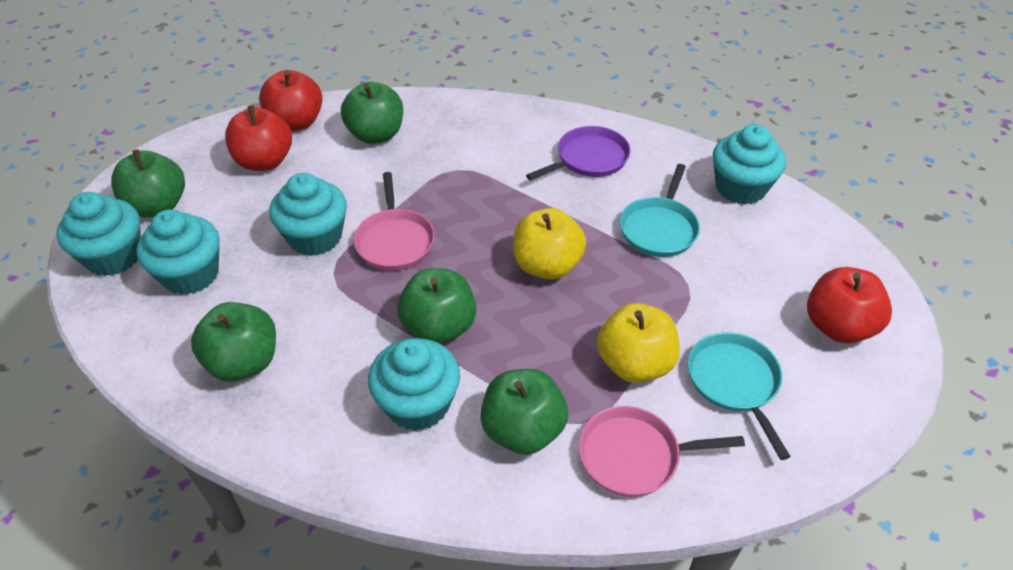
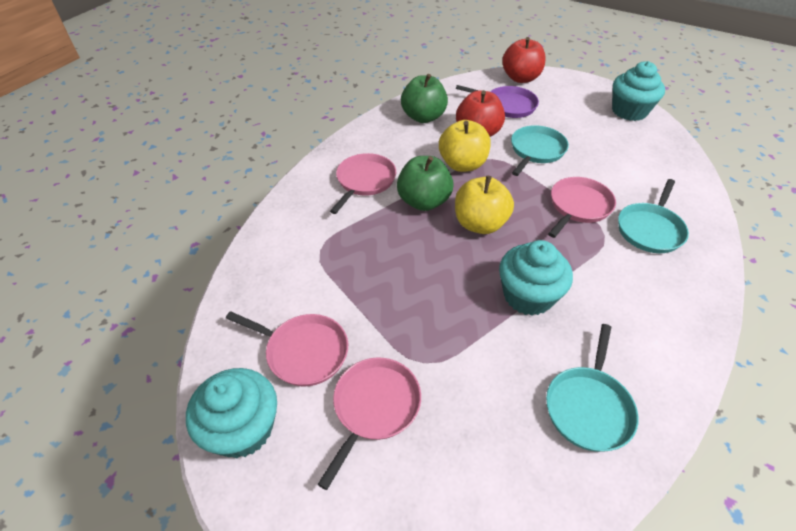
green apple: 5 -> 2
pink pan: 2 -> 4
red apple: 3 -> 2
turquoise cupcake: 5 -> 3
turquoise pan: 2 -> 3

